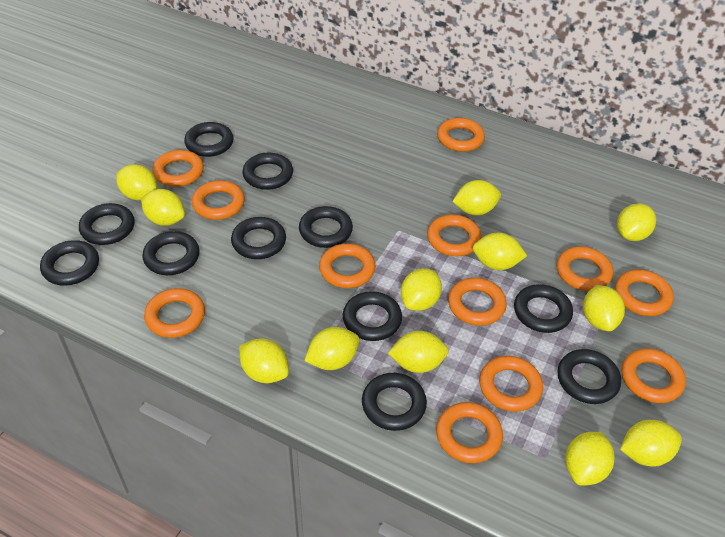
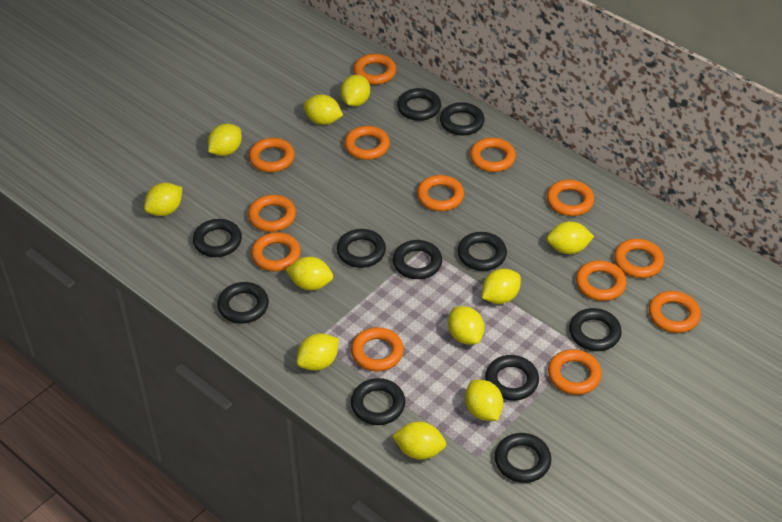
orange ring: 12 -> 13
yellow lemon: 12 -> 11

